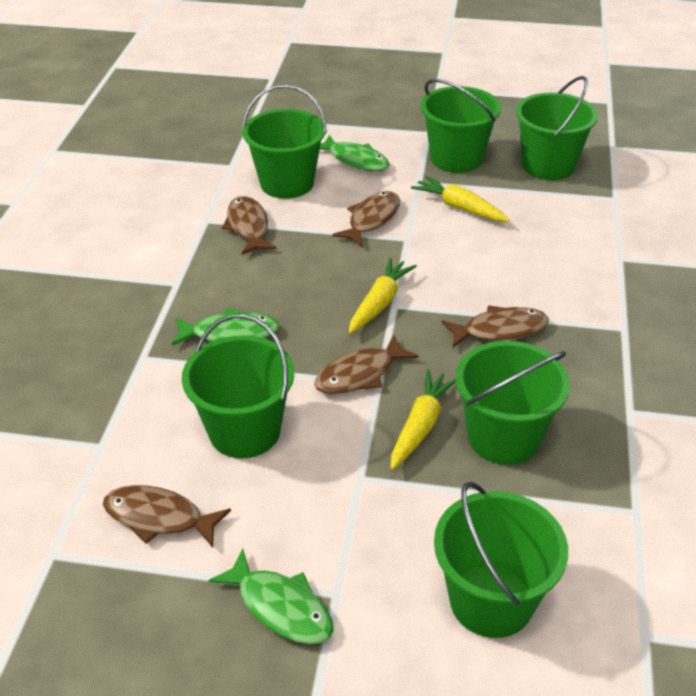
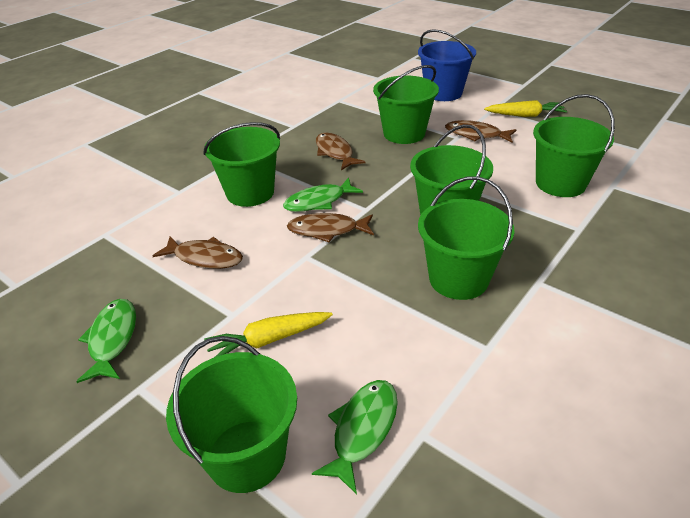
blue bucket: 0 -> 1
brown fish: 5 -> 4
yellow carrot: 3 -> 2

